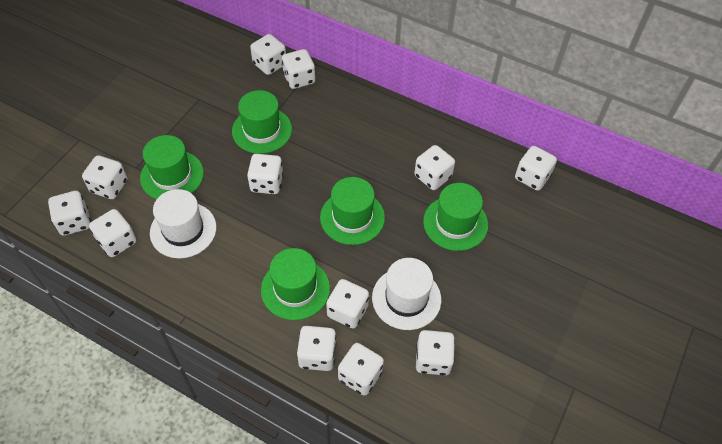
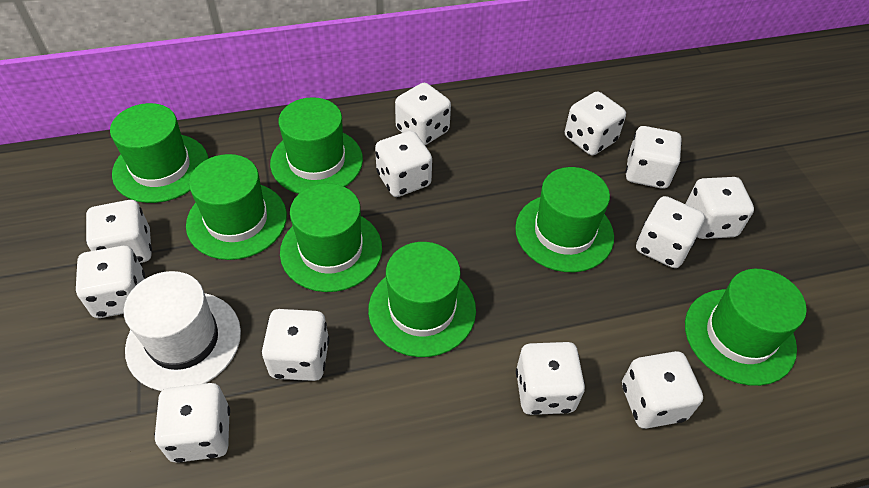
green hat: 5 -> 7
white hat: 2 -> 1

